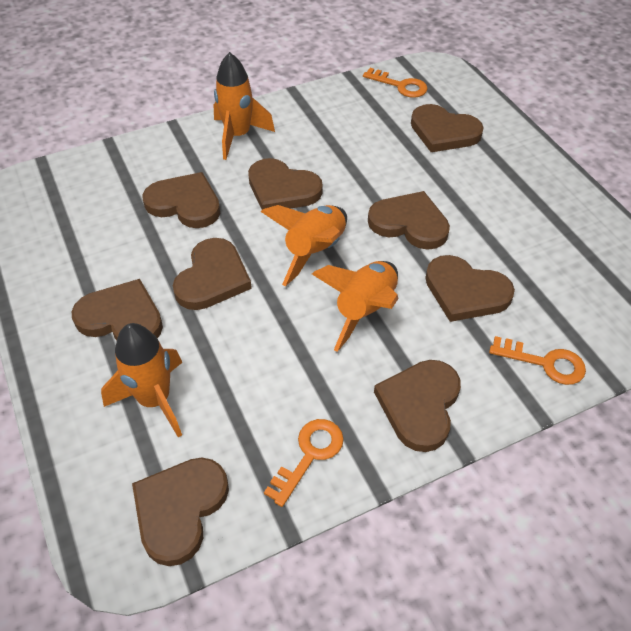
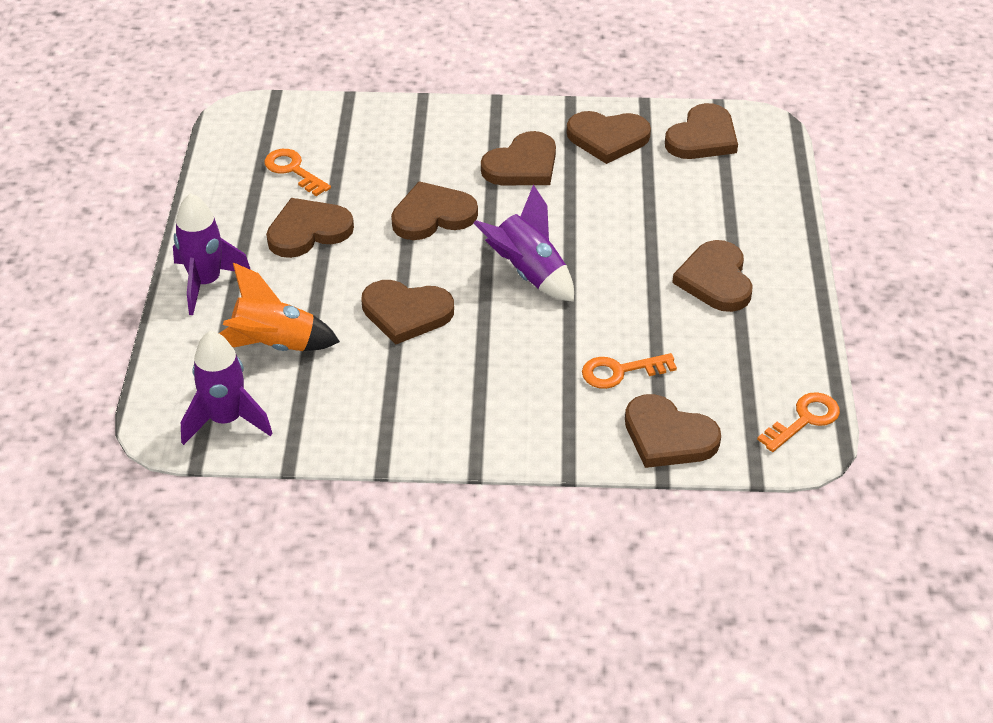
brown heart: 9 -> 8
orange rocket: 4 -> 1
purple rocket: 0 -> 3

